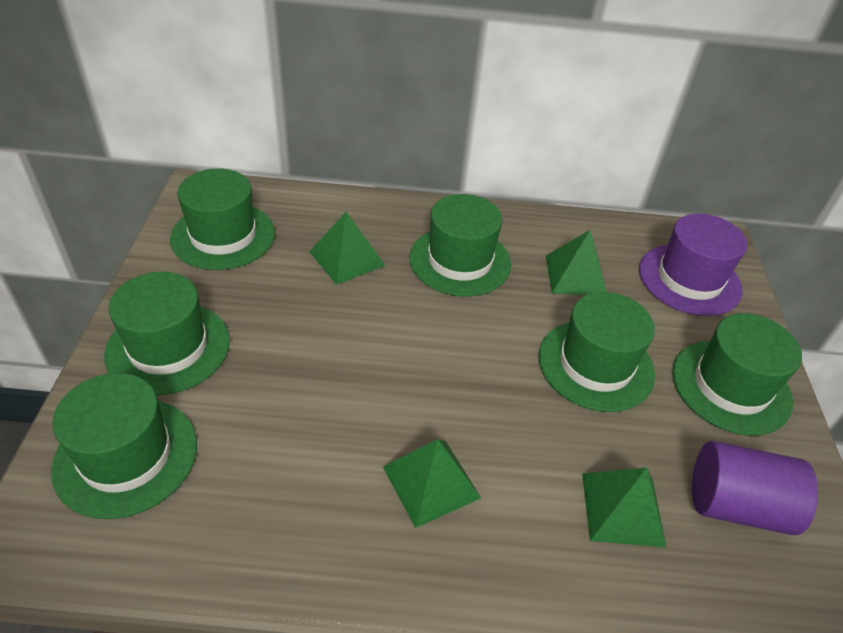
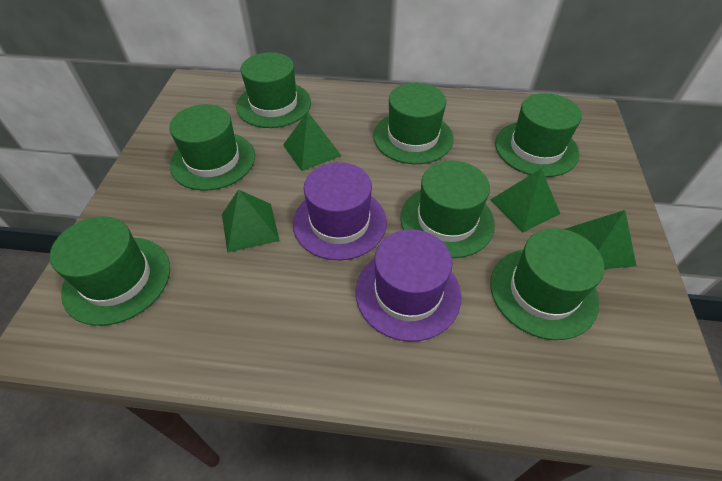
green hat: 6 -> 7
purple cylinder: 1 -> 0
purple hat: 1 -> 2

